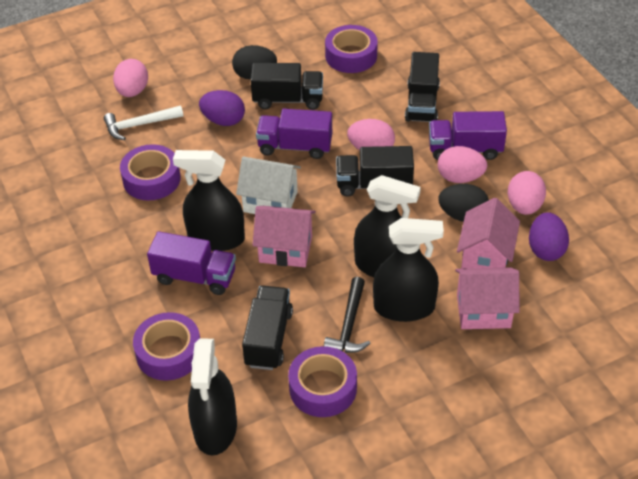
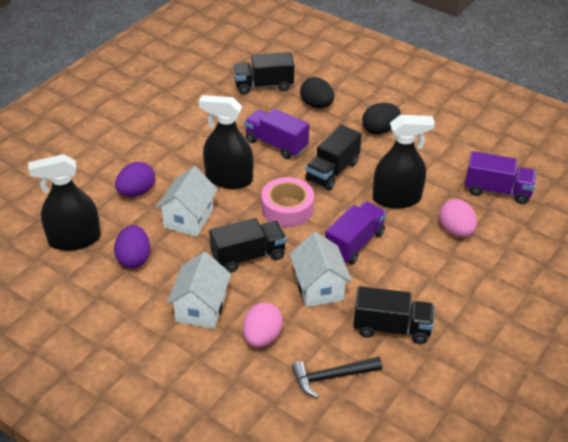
black spray bottle: 4 -> 3
pink egg: 4 -> 2
pink house: 3 -> 0
pink tape: 0 -> 1
purple tape: 4 -> 0
white hammer: 1 -> 0
white house: 1 -> 3

